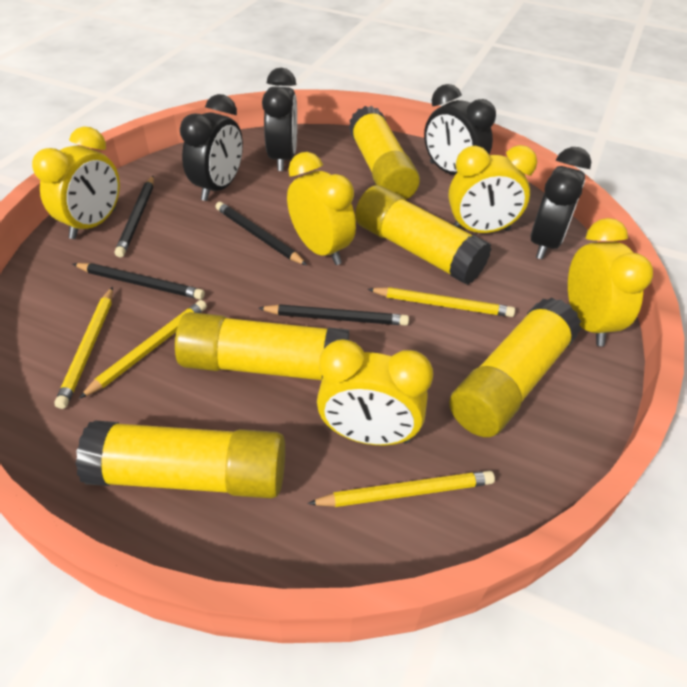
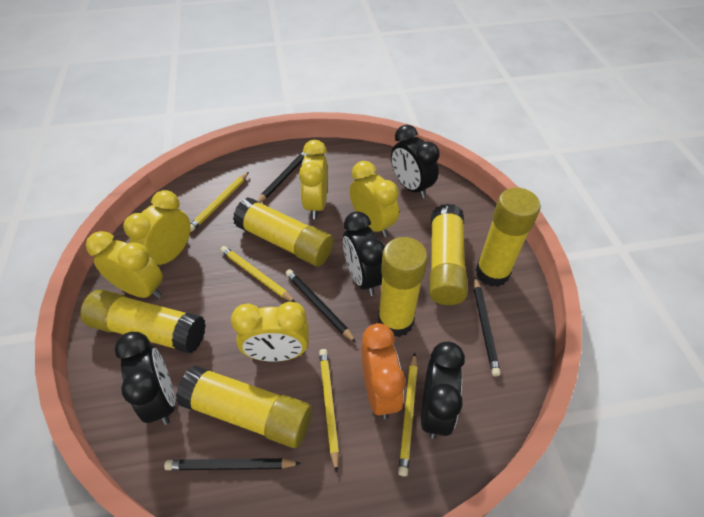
orange clock: 0 -> 1
yellow glue stick: 5 -> 6

